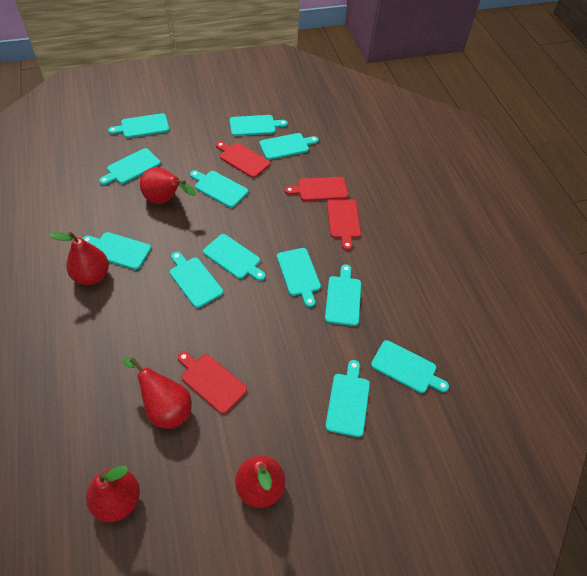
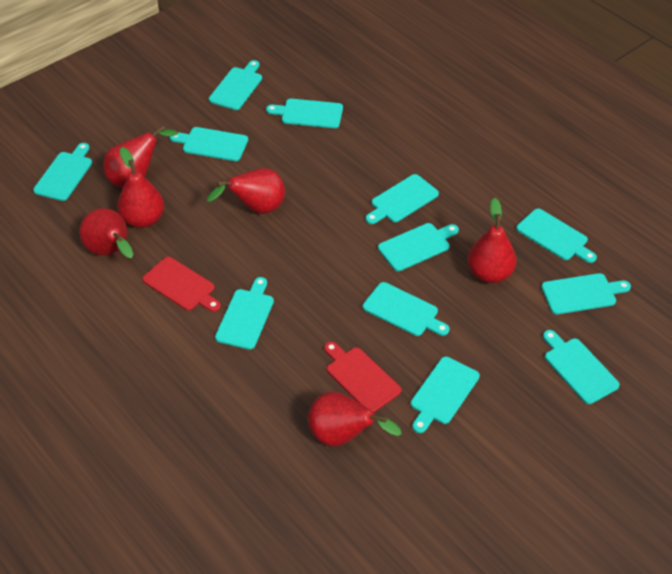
red cutting board: 4 -> 2
red pear: 5 -> 6

